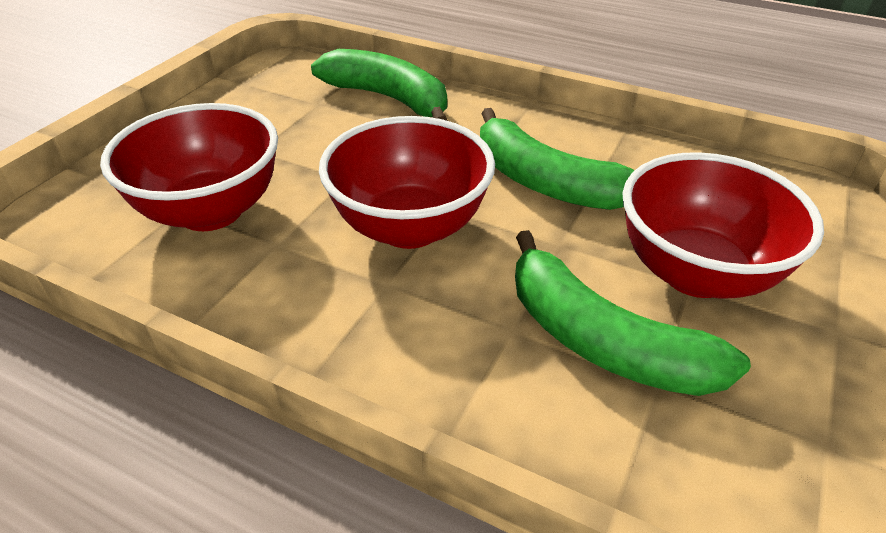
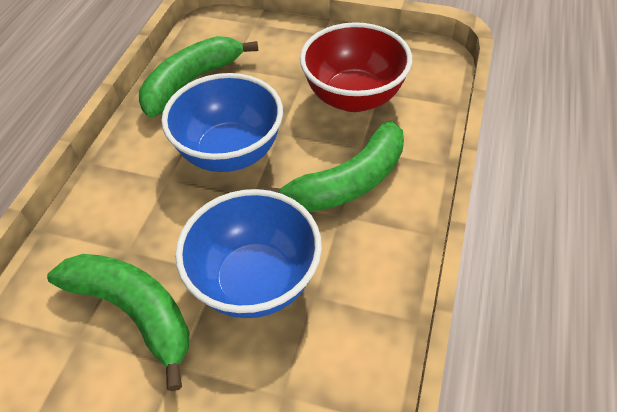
blue bowl: 0 -> 2
red bowl: 3 -> 1

